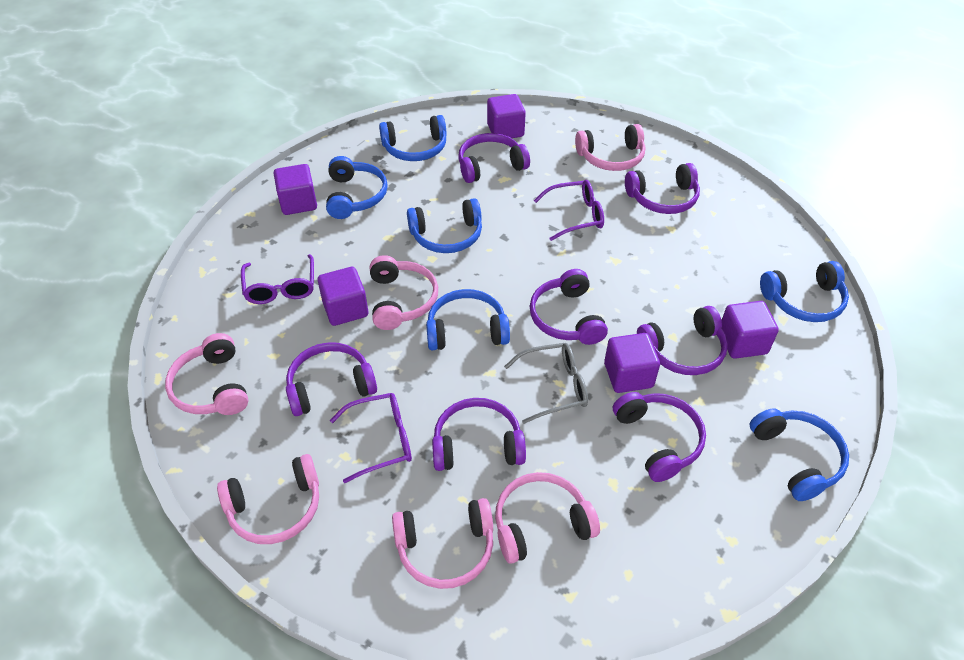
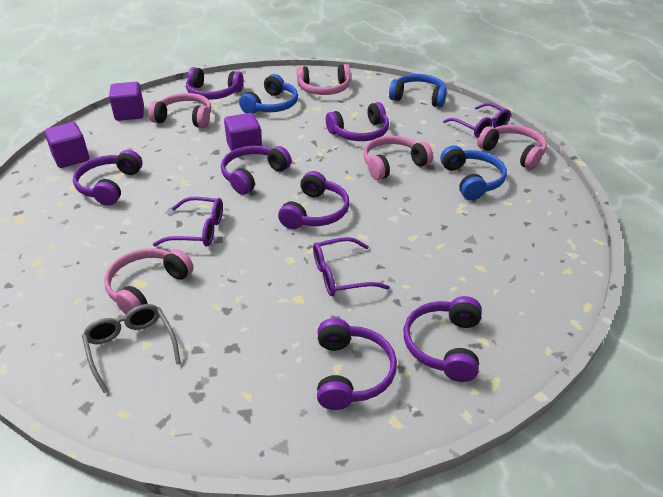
blue headphones: 6 -> 3
pink headphones: 6 -> 5
purple cube: 5 -> 3

